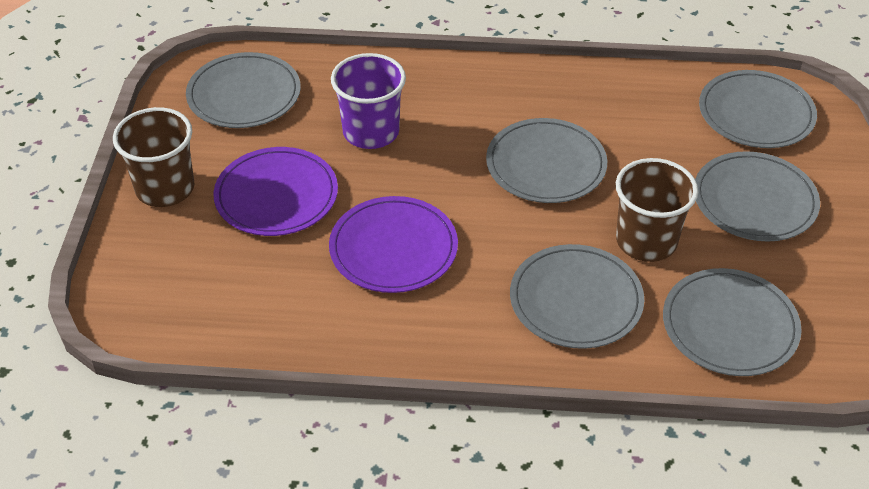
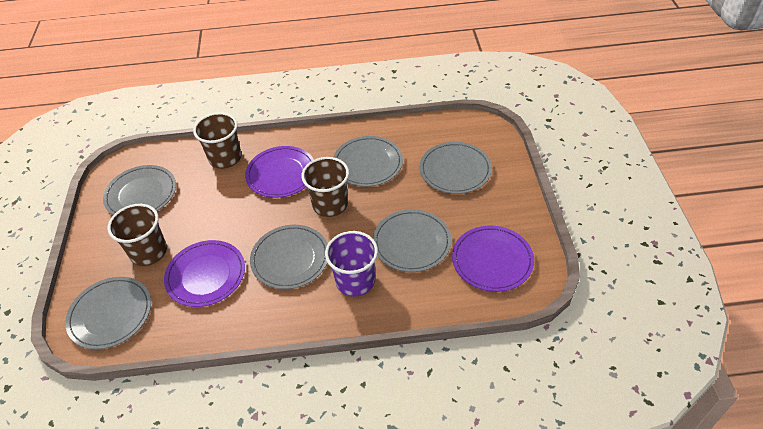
brown cup: 2 -> 3
purple plate: 2 -> 3

